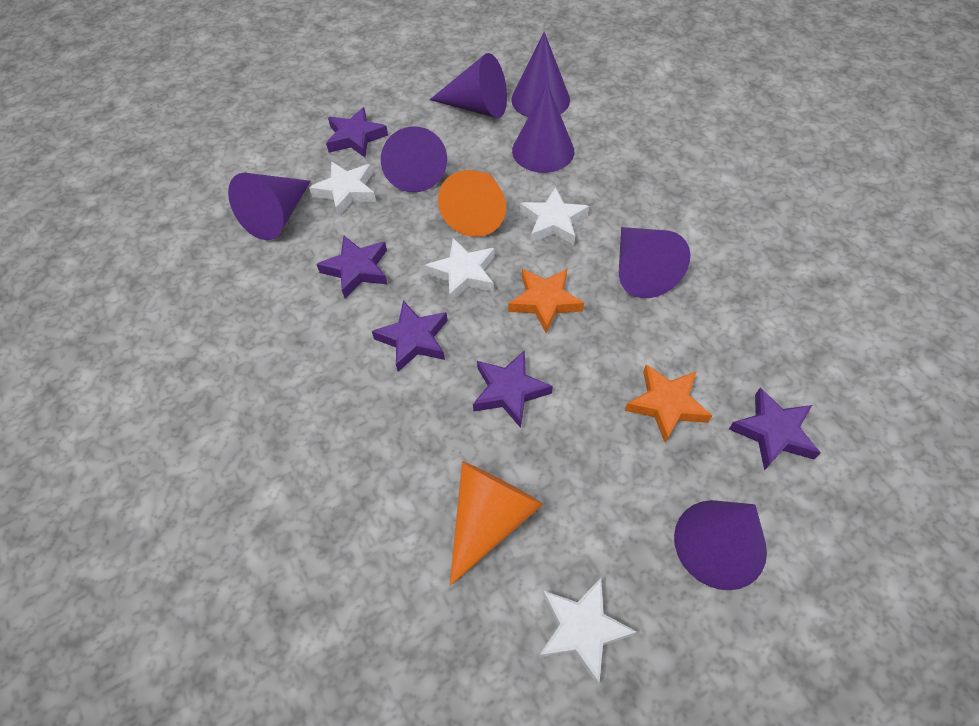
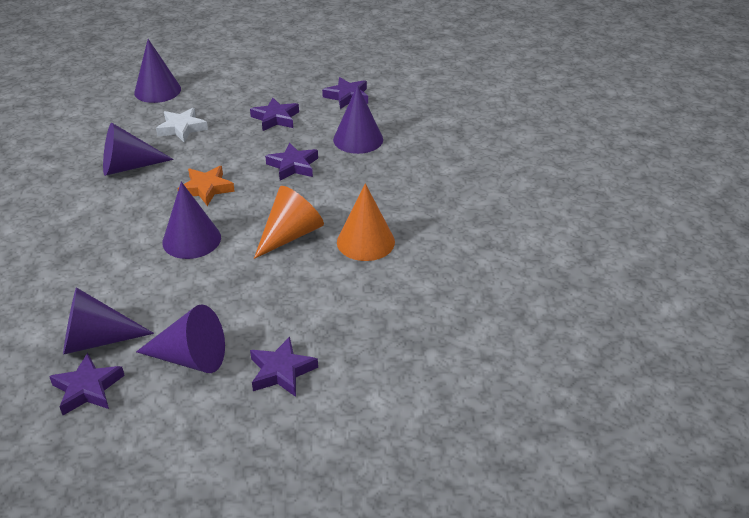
orange star: 2 -> 1
purple cone: 7 -> 6
white star: 4 -> 1

